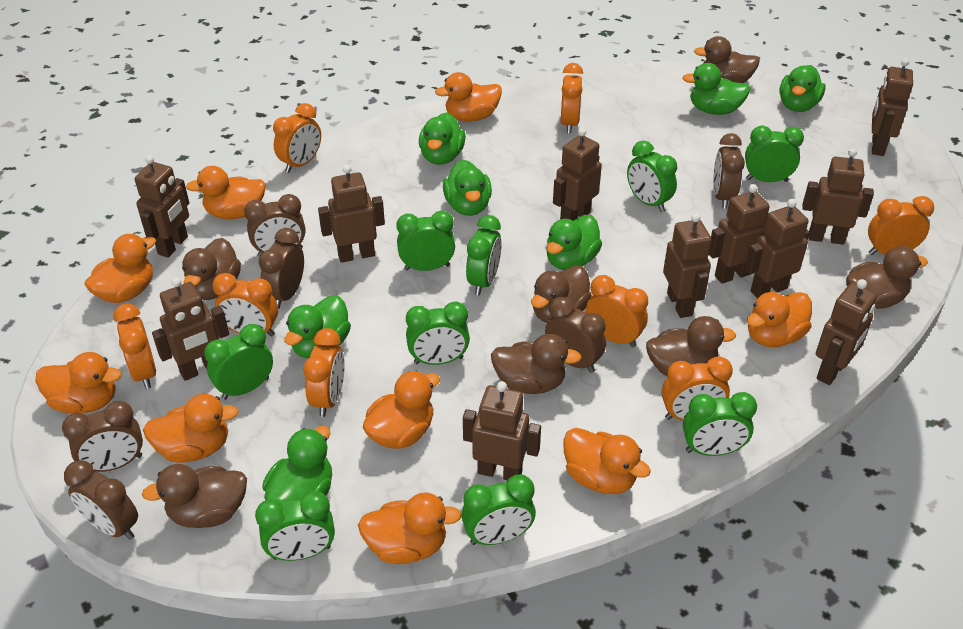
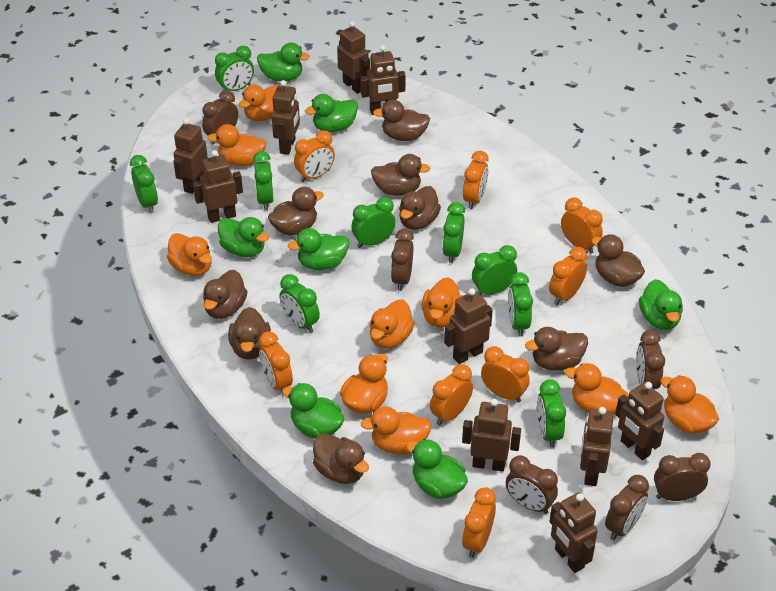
brown duck: 7 -> 9
brown robot: 11 -> 10

